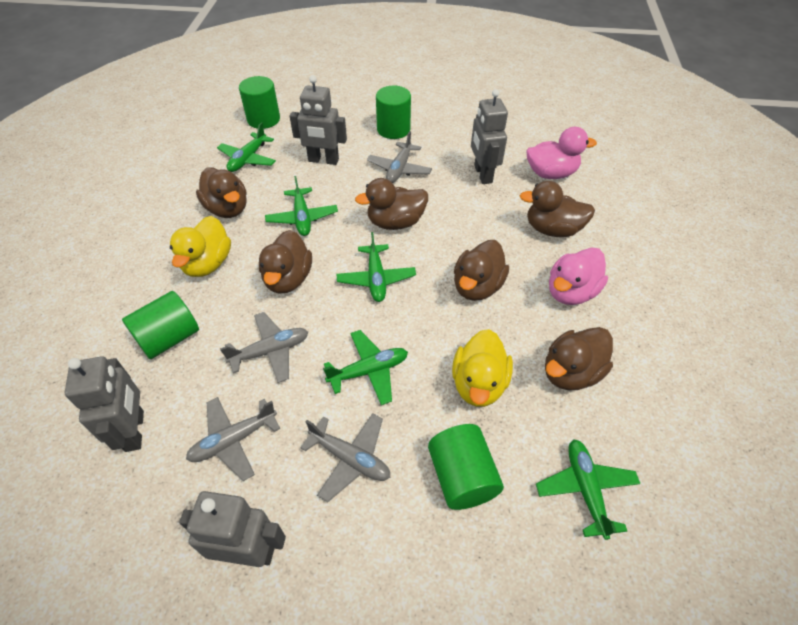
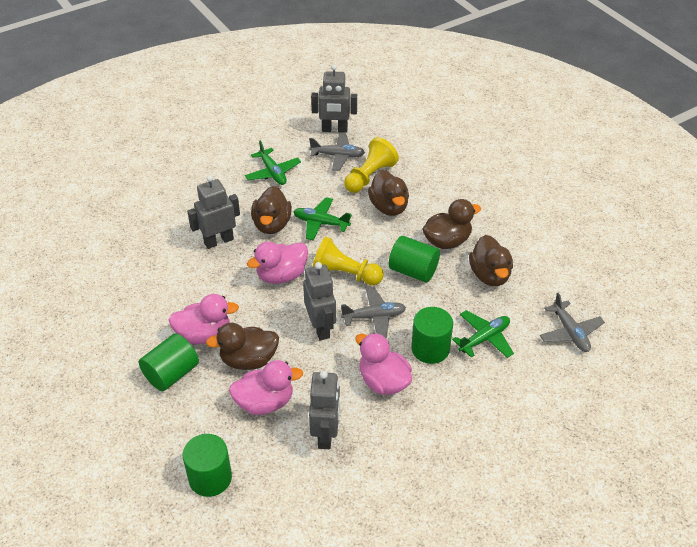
brown duck: 6 -> 5
green plane: 5 -> 3
grey plane: 4 -> 3
pink duck: 2 -> 4
yellow duck: 2 -> 0
yellow pawn: 0 -> 2

